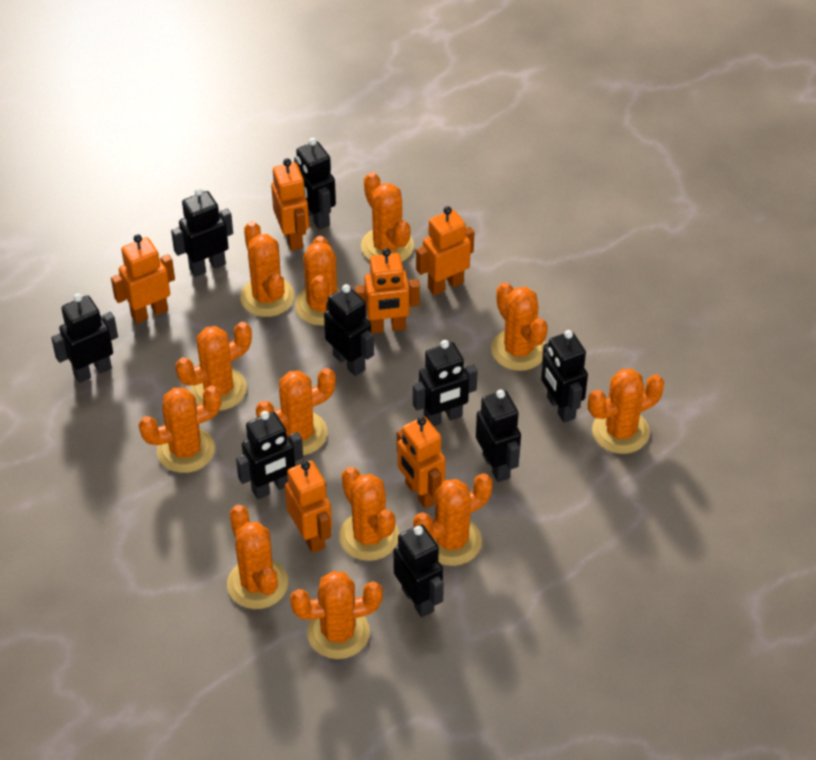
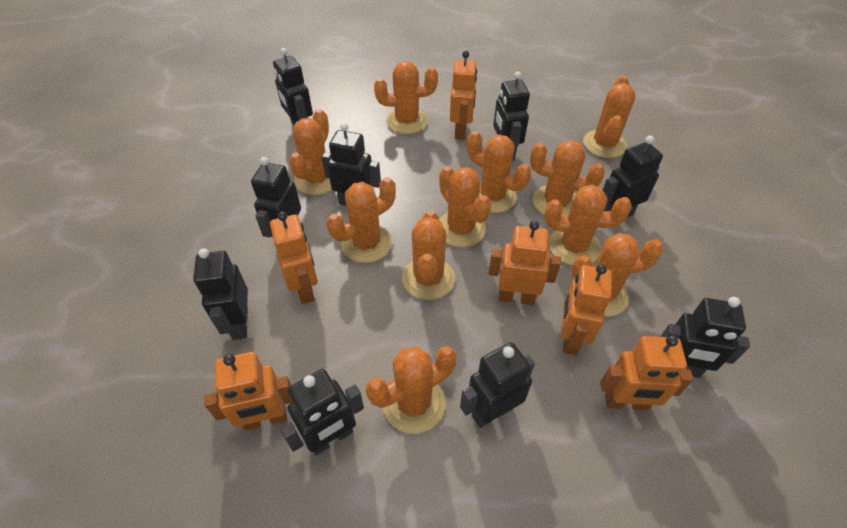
orange cactus: 12 -> 11

